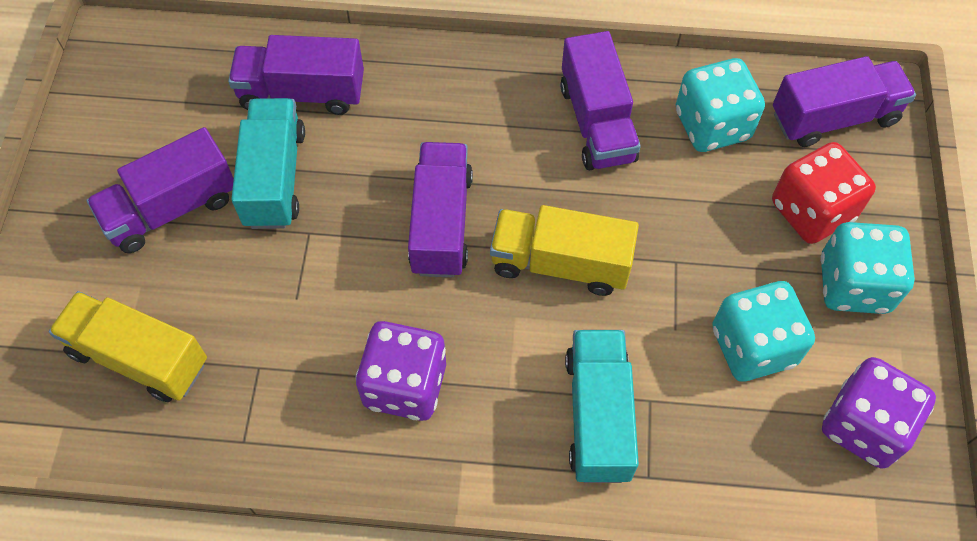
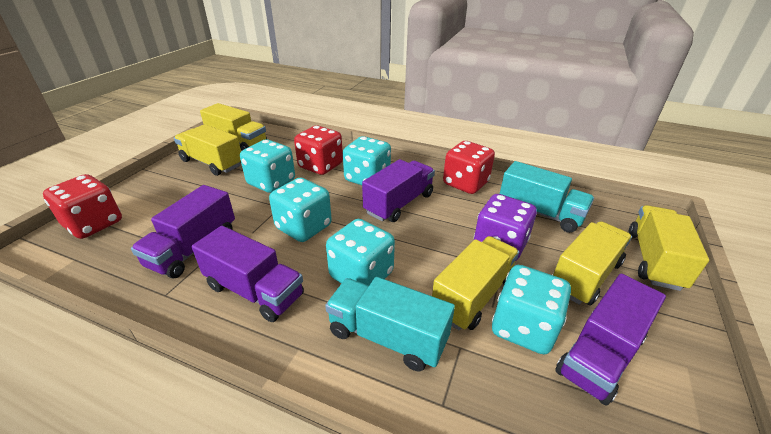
purple dice: 2 -> 1
purple truck: 5 -> 4
red dice: 1 -> 3
turquoise dice: 3 -> 5
yellow truck: 2 -> 5

